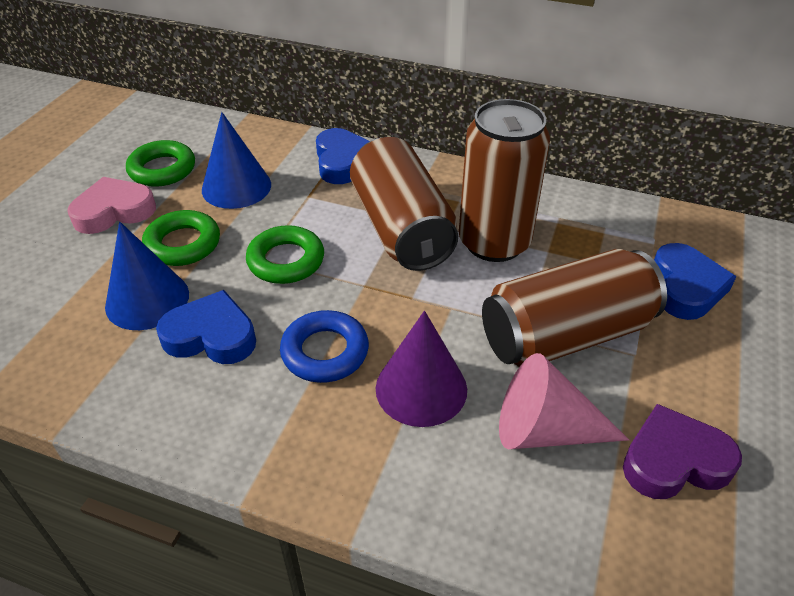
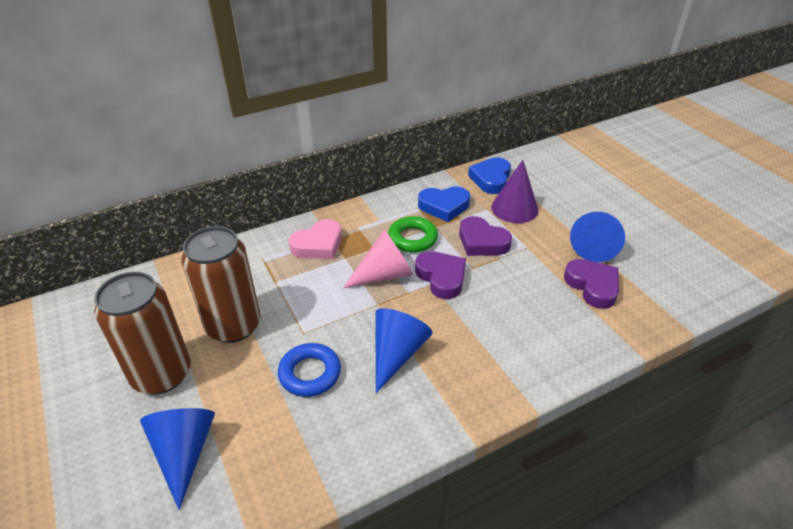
blue cone: 2 -> 3
blue heart: 3 -> 2
brown can: 3 -> 2
green ring: 3 -> 1
purple heart: 1 -> 3

